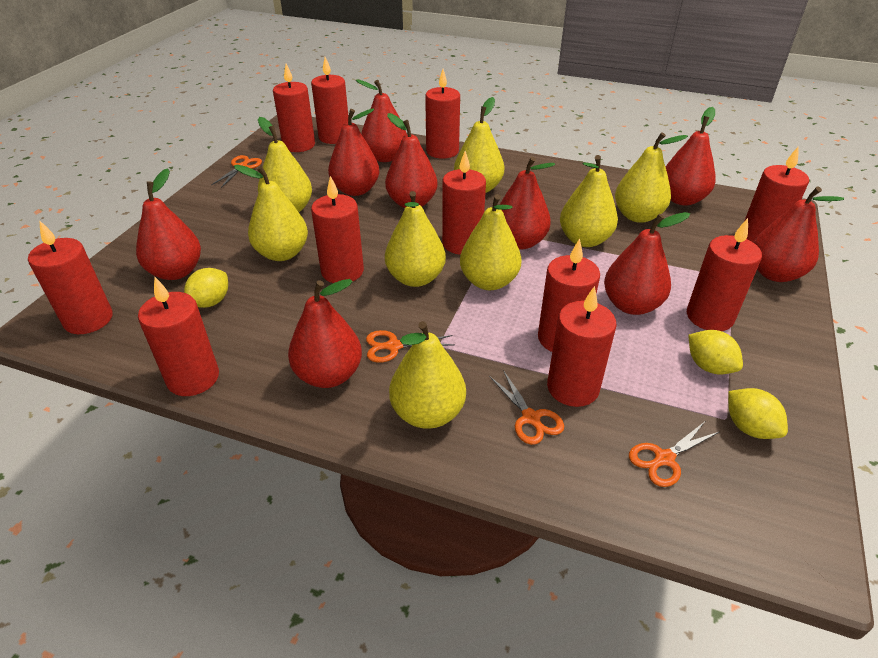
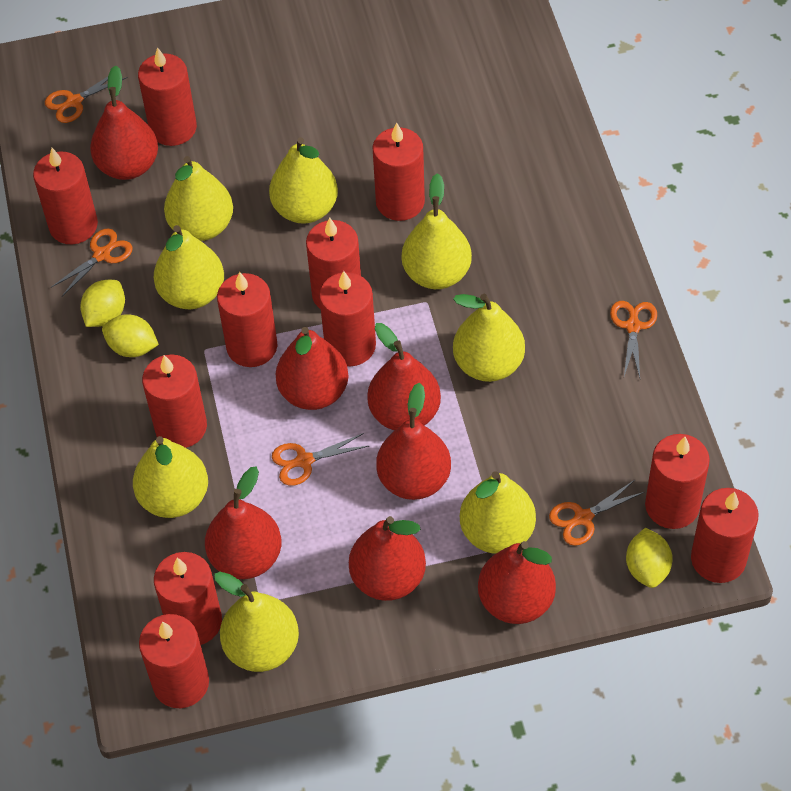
orange scissors: 4 -> 5
red pear: 9 -> 7

